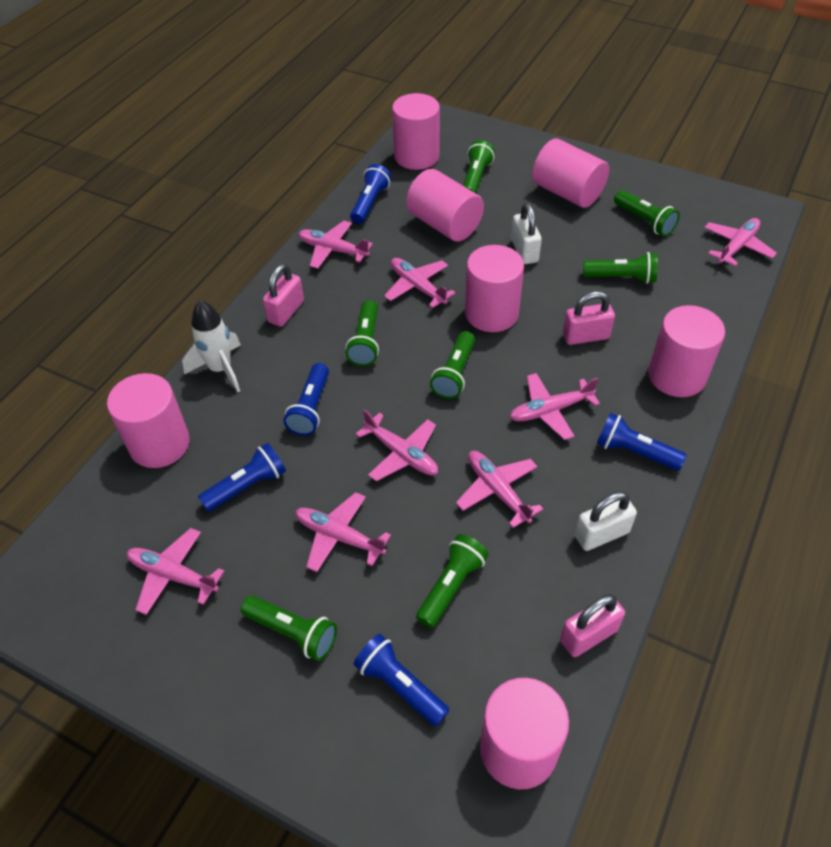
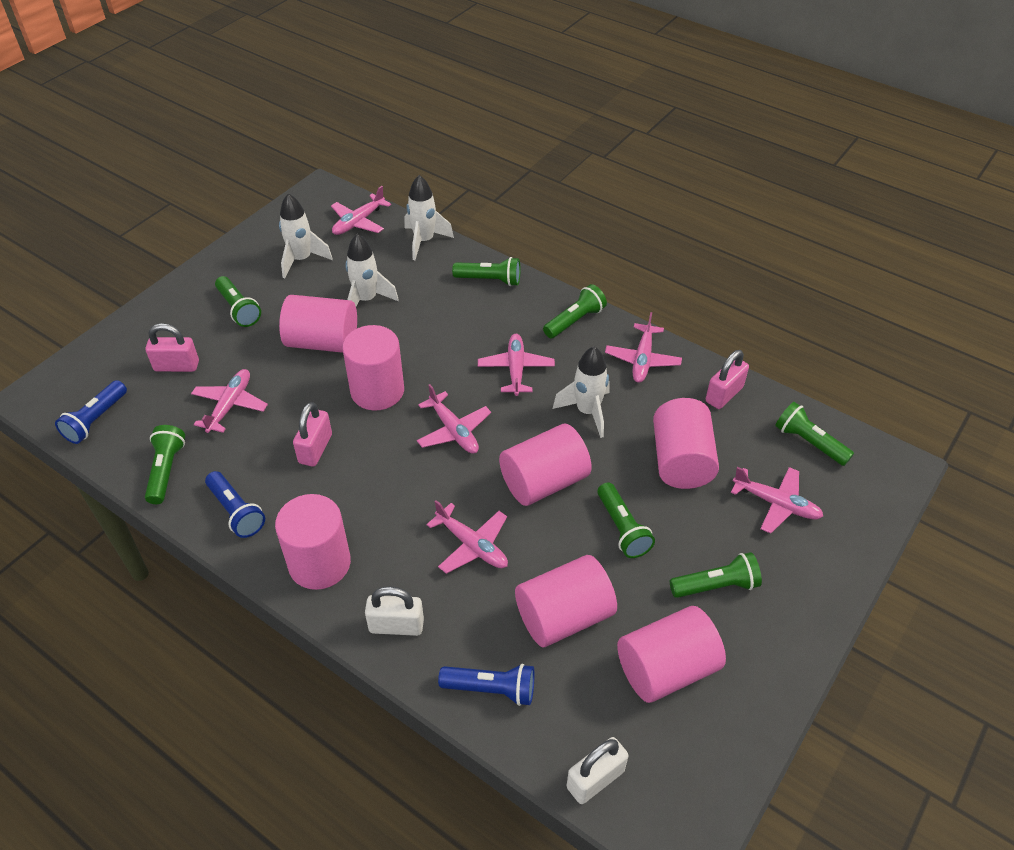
blue flashlight: 5 -> 3
pink plane: 8 -> 7
white rocket: 1 -> 4

